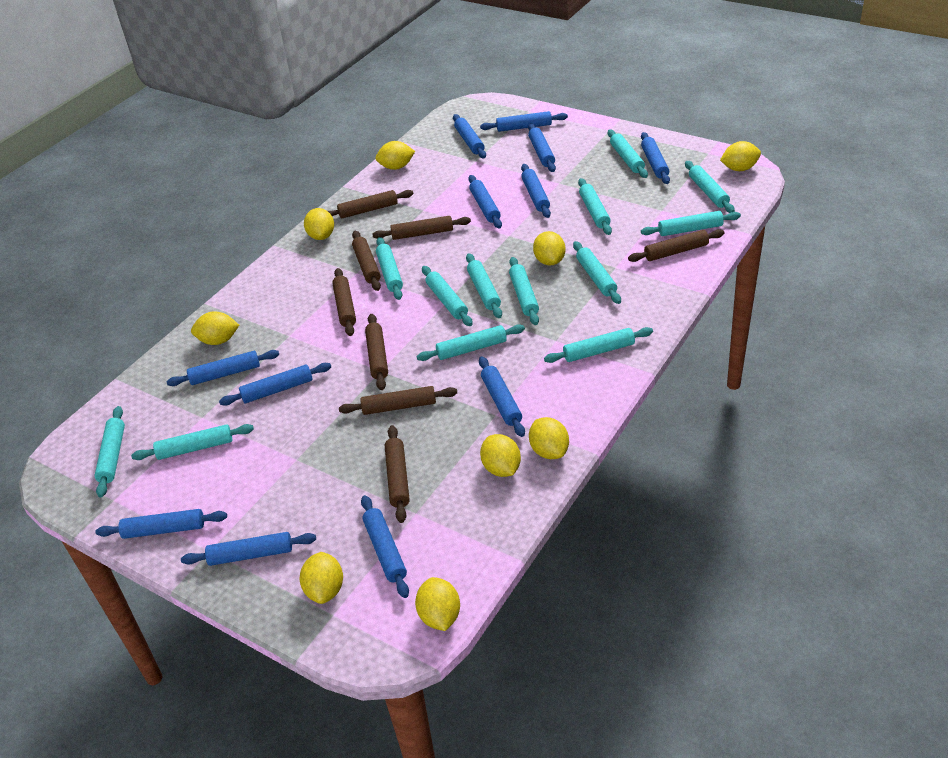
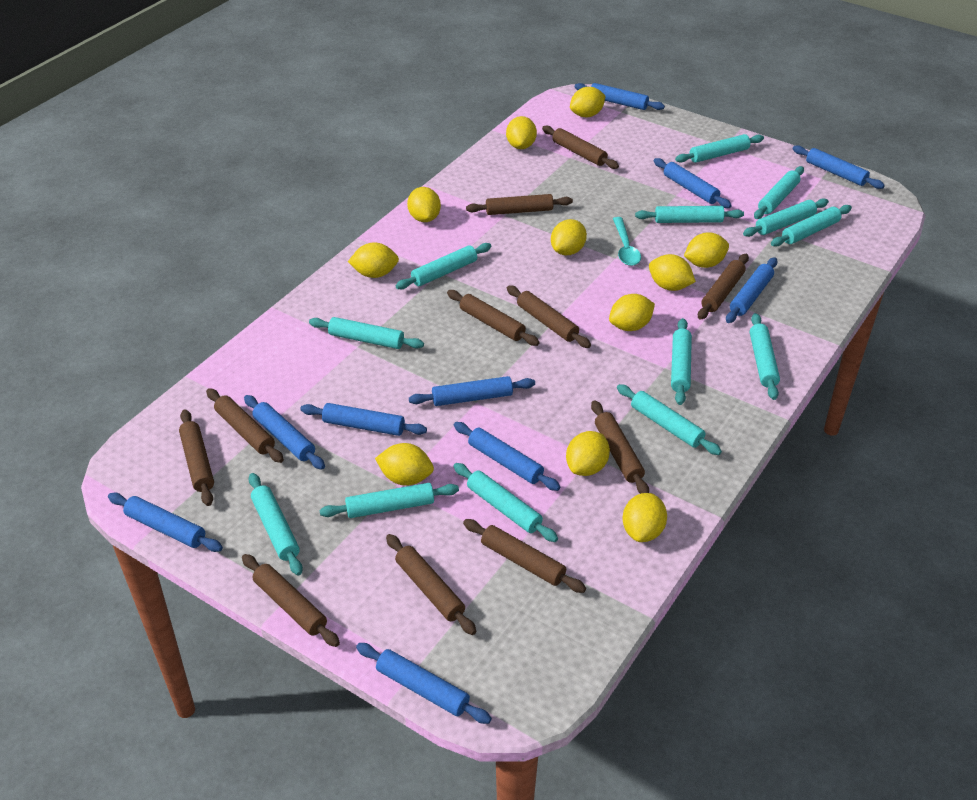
blue rolling pin: 12 -> 10
brown rolling pin: 8 -> 11
turquoise spoon: 0 -> 1
yellow lemon: 9 -> 11

